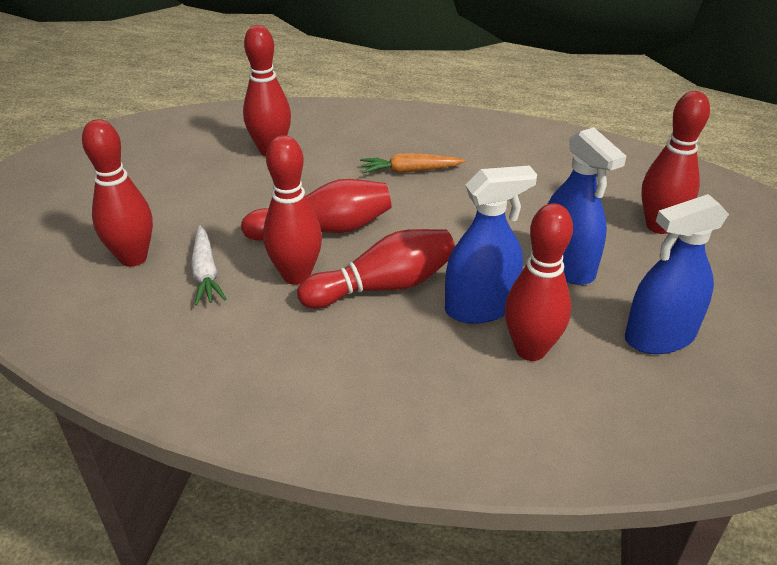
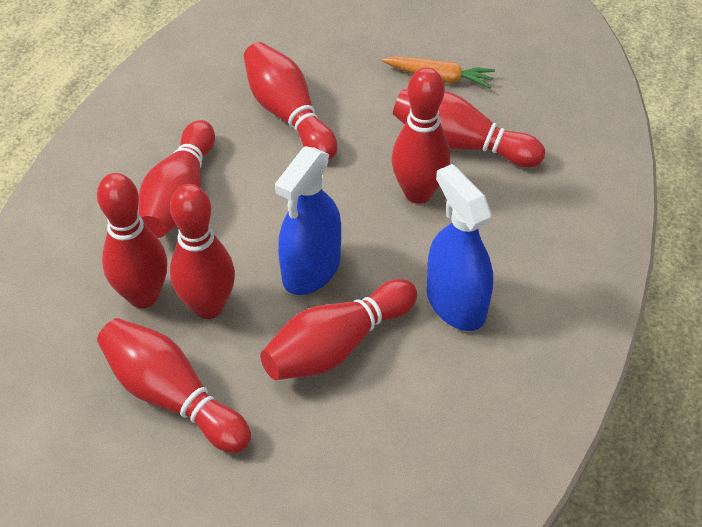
blue spray bottle: 3 -> 2
red bowling pin: 7 -> 8
white carrot: 1 -> 0

